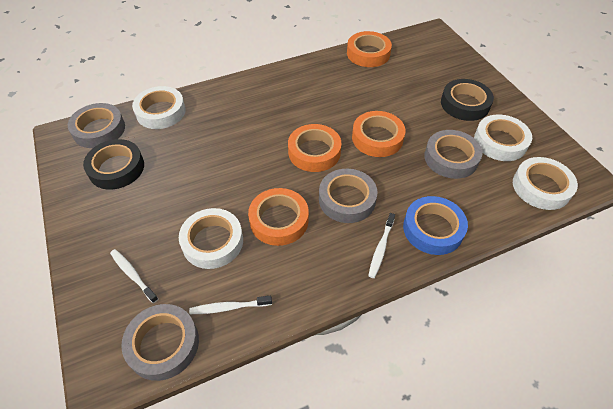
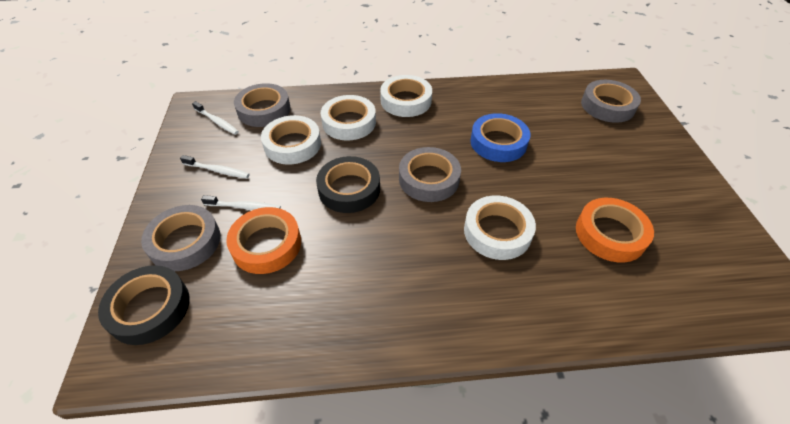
orange tape: 4 -> 2

